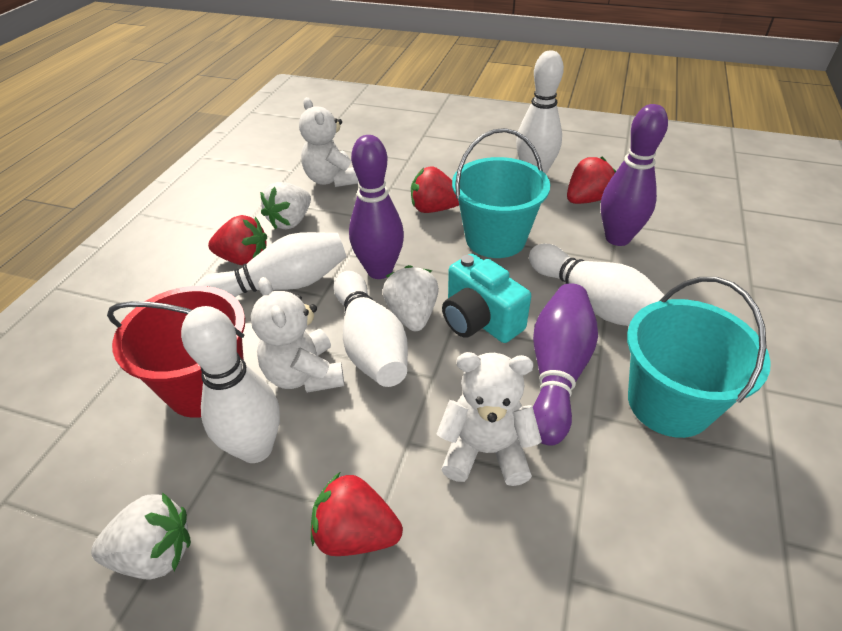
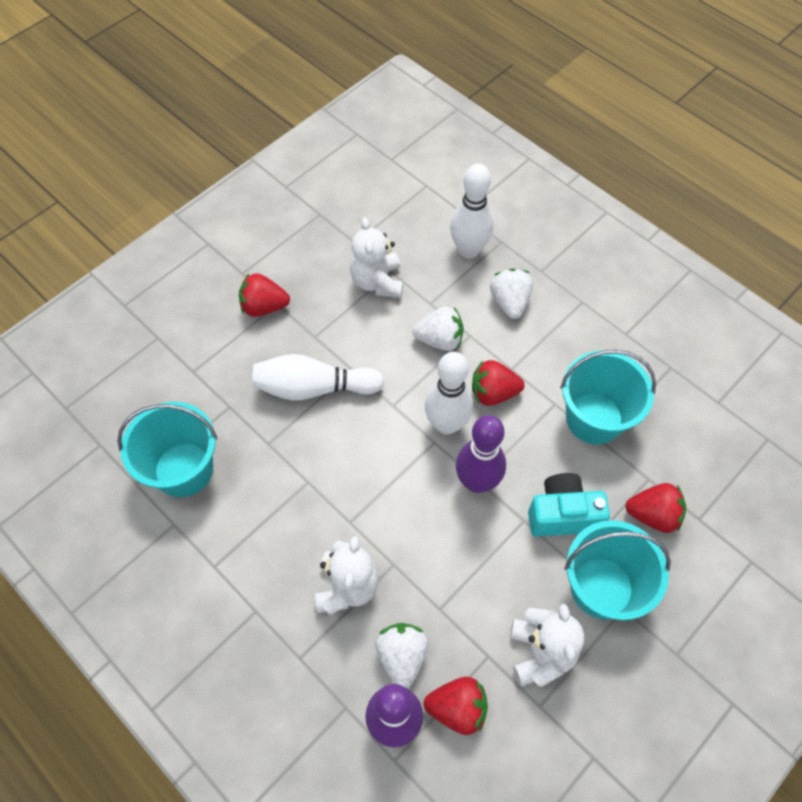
purple bowling pin: 3 -> 2
red bucket: 1 -> 0
turquoise bucket: 2 -> 3
white bowling pin: 5 -> 3

